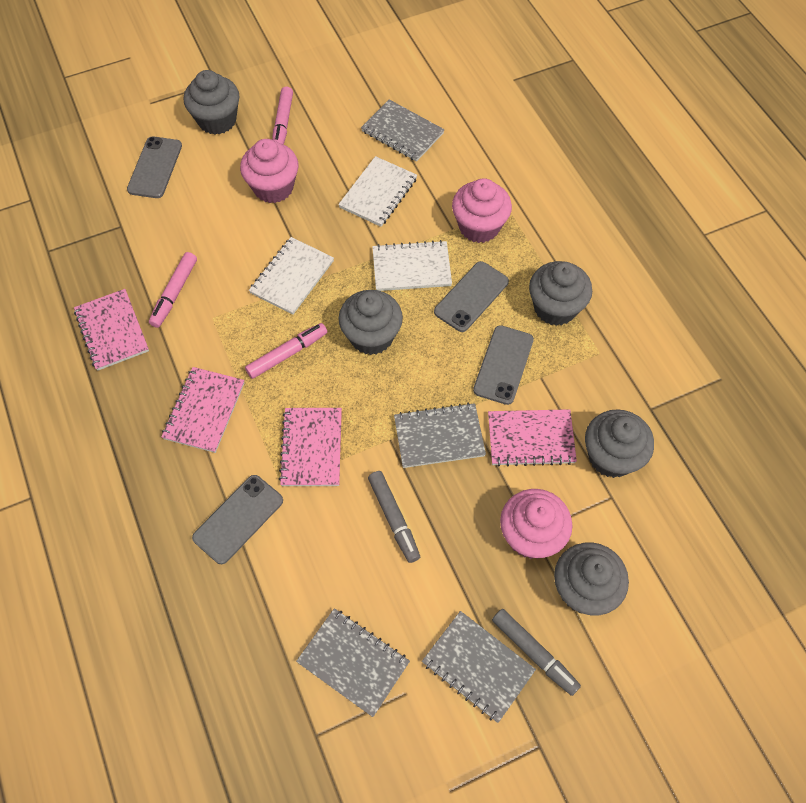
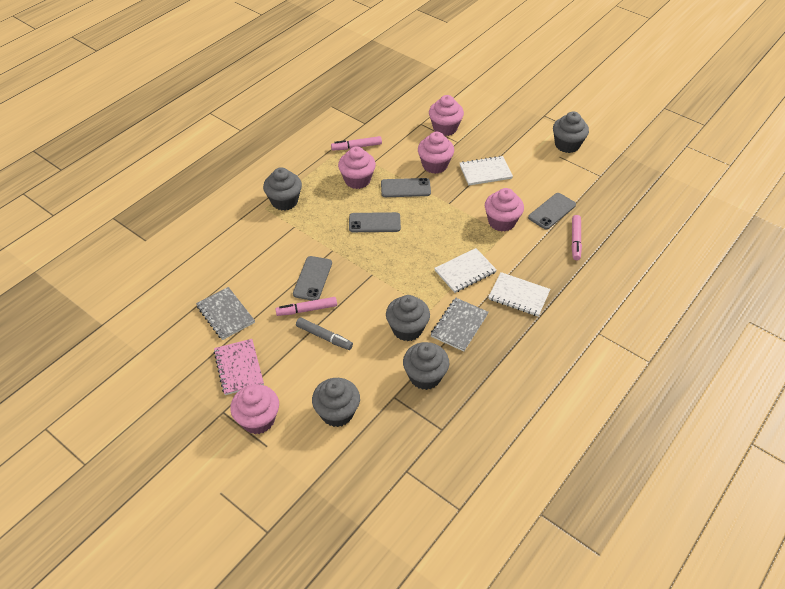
grey marker: 2 -> 1
grey notebook: 4 -> 2
pink cupcake: 3 -> 5
pink notebook: 4 -> 1

